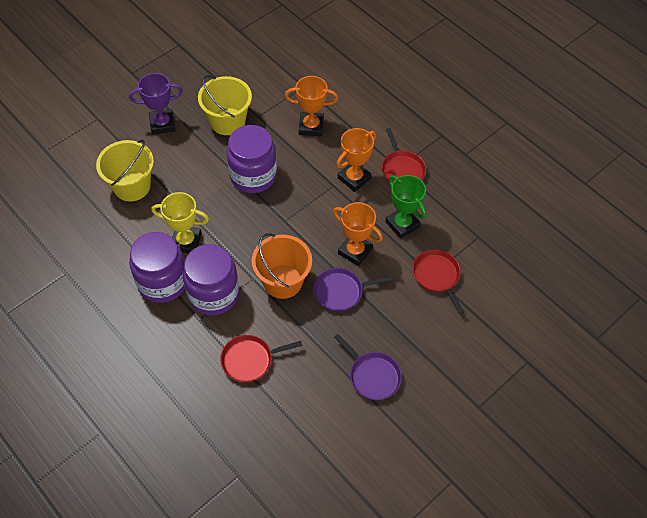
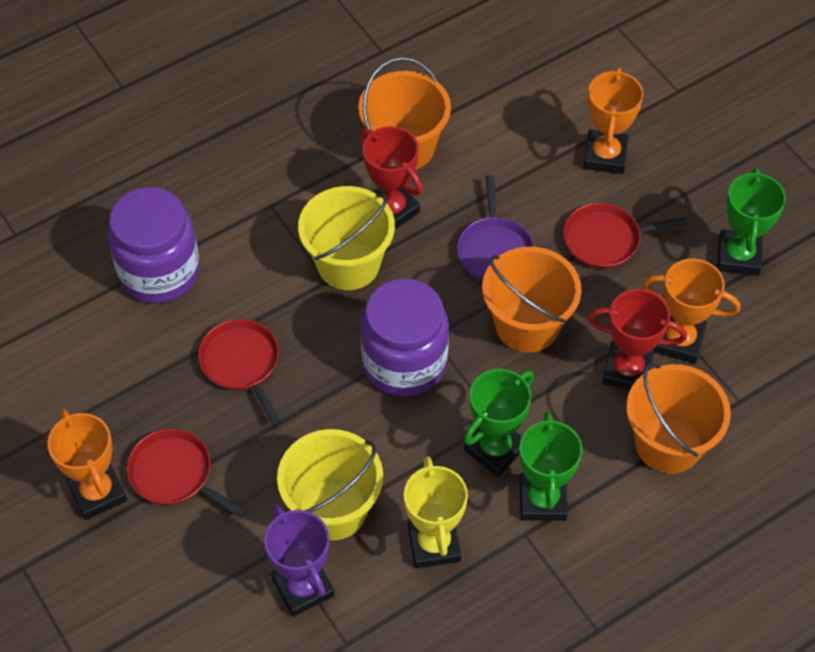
green trophy: 1 -> 3
orange bucket: 1 -> 3
purple jar: 3 -> 2
purple pan: 2 -> 1
red trophy: 0 -> 2

